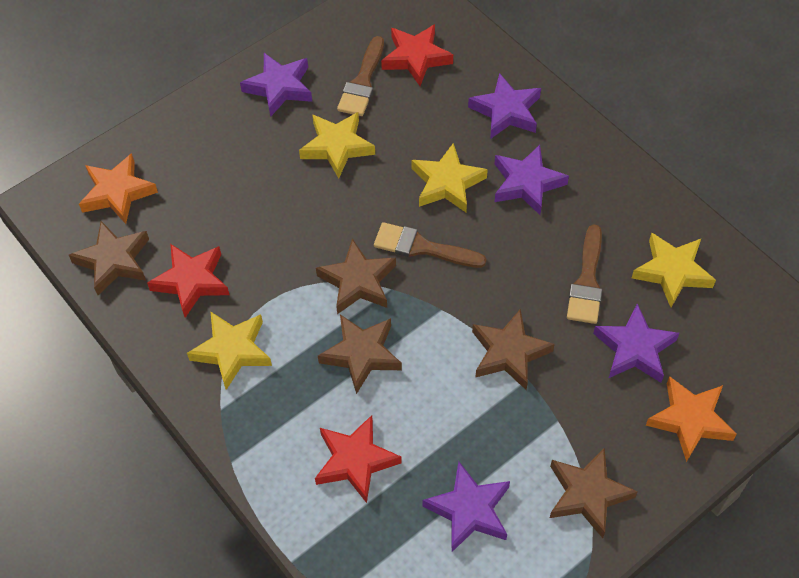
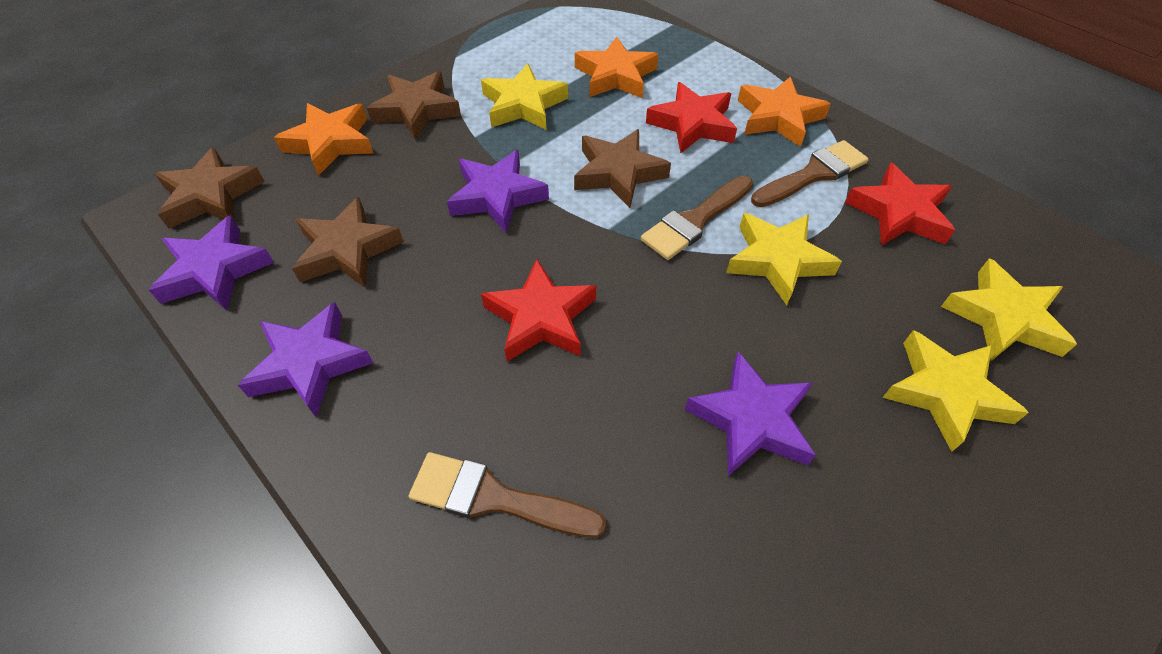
brown star: 5 -> 4
orange star: 2 -> 3
purple star: 5 -> 4

